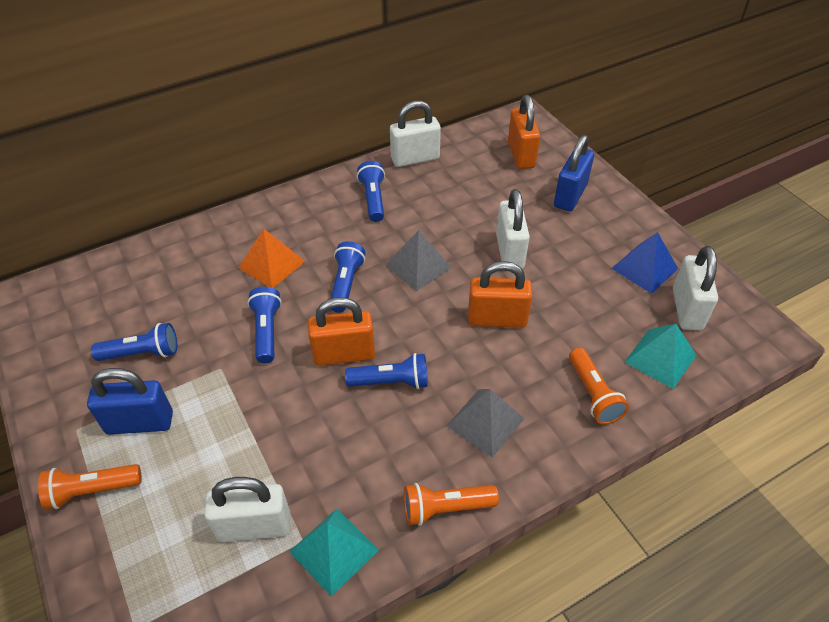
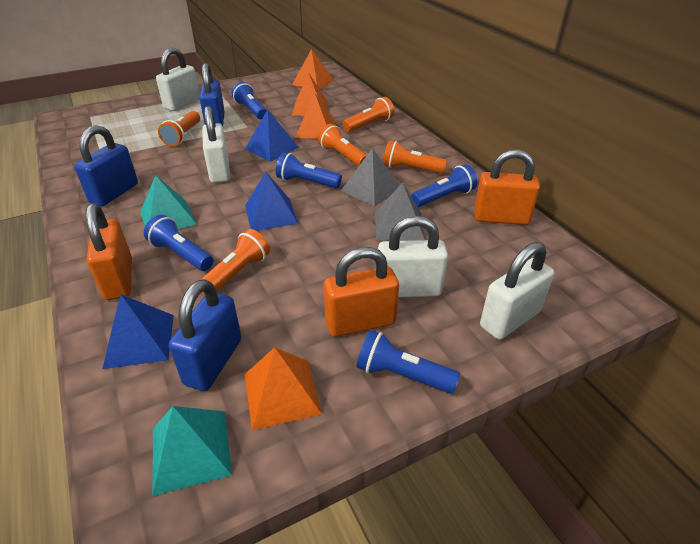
blue padlock: 2 -> 3
blue pyramid: 1 -> 3
orange flashlight: 3 -> 5
orange pyramid: 1 -> 4

